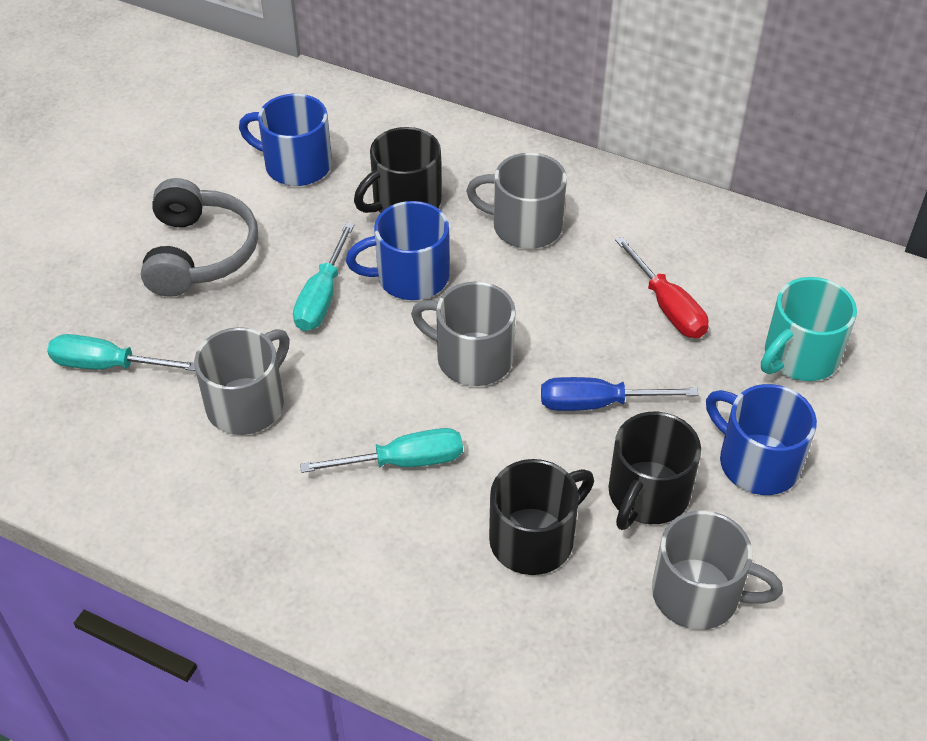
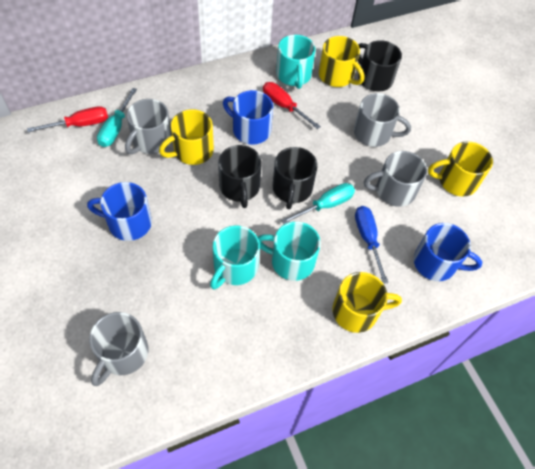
grey headphones: 1 -> 0
red screwdriver: 1 -> 2
turquoise mug: 1 -> 3
turquoise screwdriver: 3 -> 2
yellow mug: 0 -> 4

